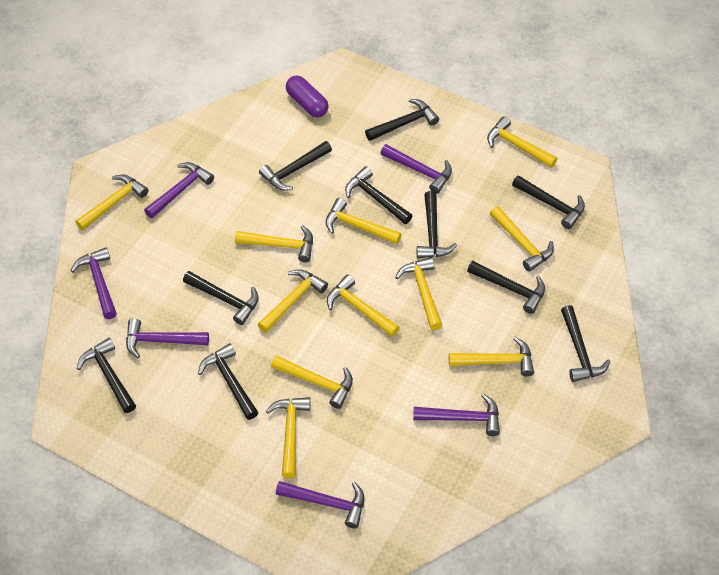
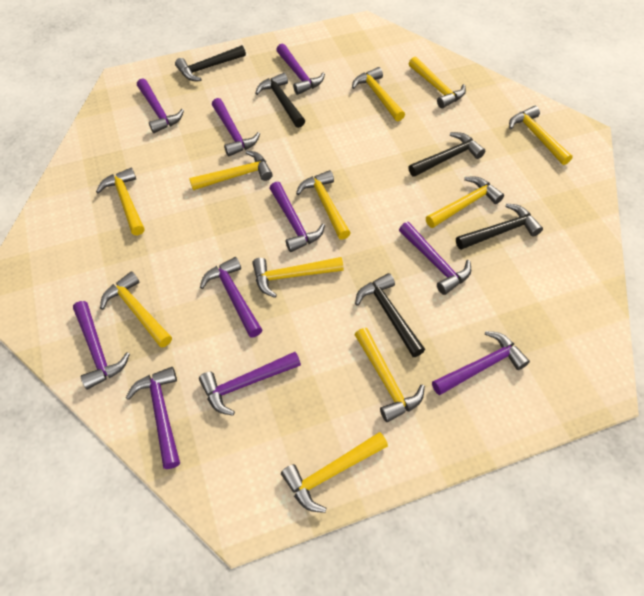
black hammer: 10 -> 5
purple capsule: 1 -> 0
purple hammer: 6 -> 10

